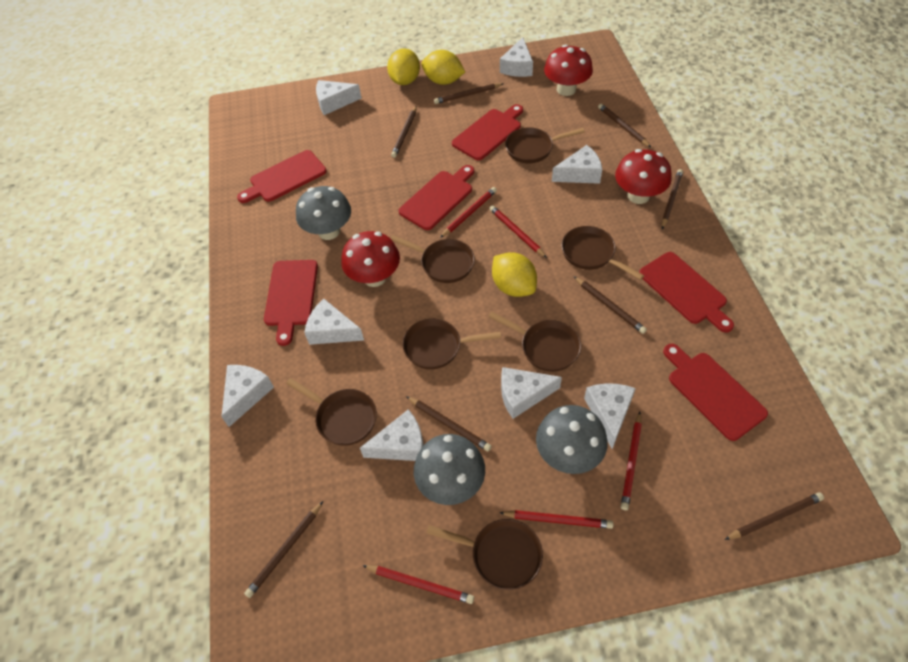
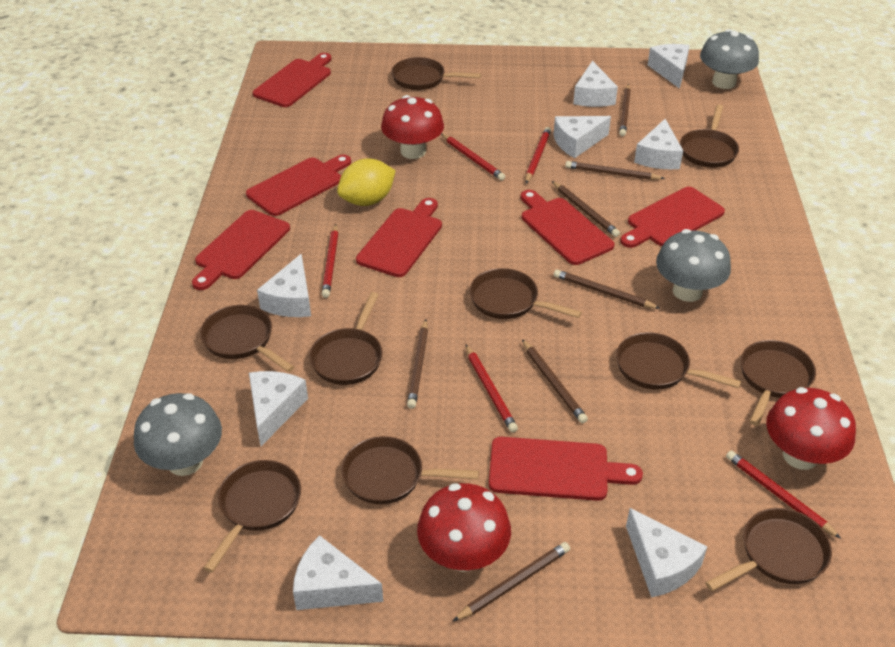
brown pan: 7 -> 10
brown pencil: 8 -> 7
red cutting board: 6 -> 7
yellow lemon: 3 -> 1

